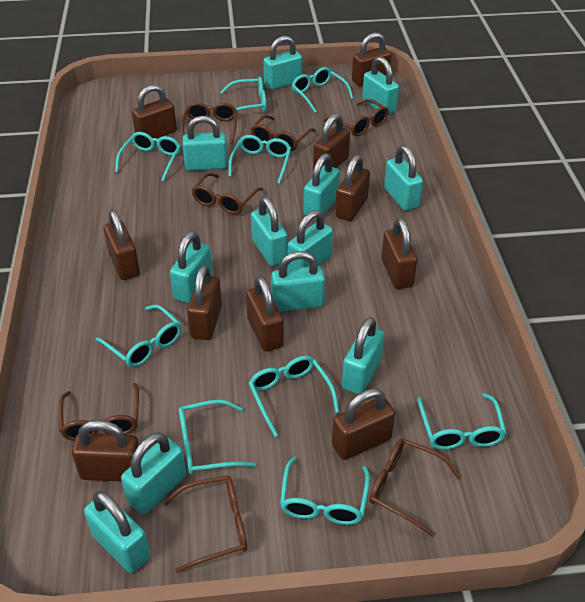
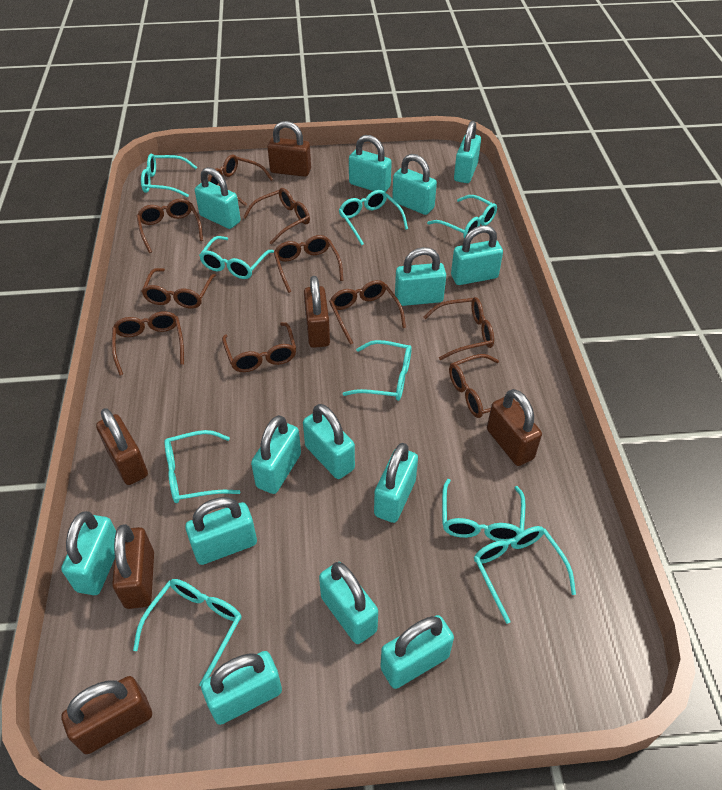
brown glasses: 7 -> 10
brown padlock: 10 -> 6
turquoise padlock: 12 -> 14

